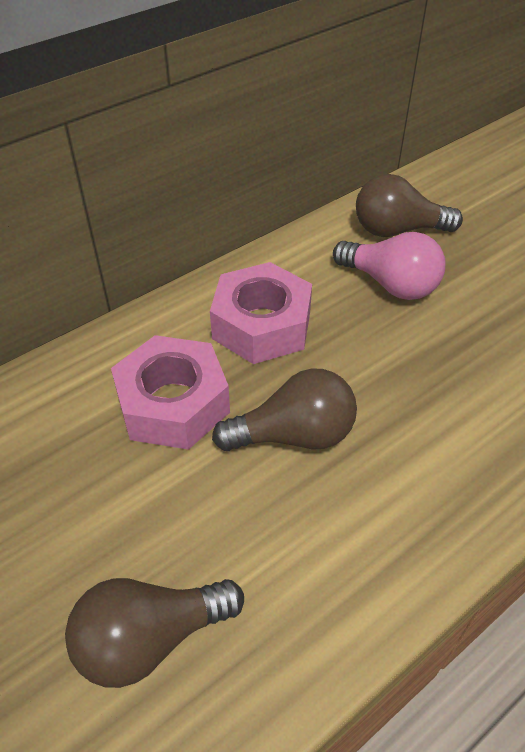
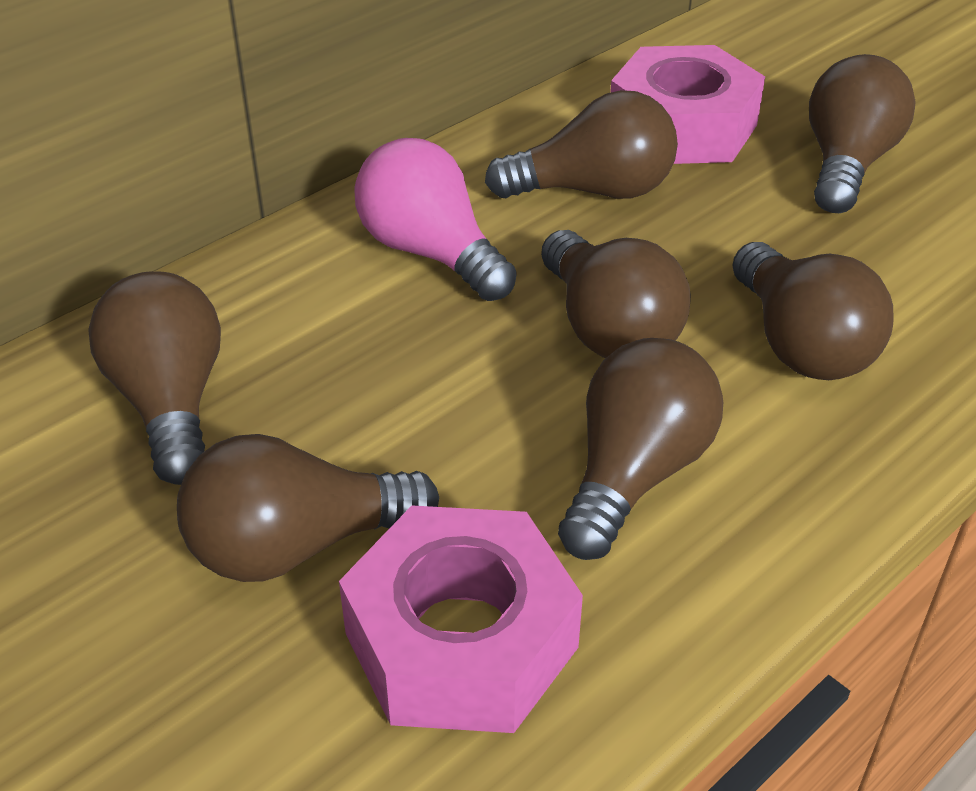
brown light bulb: 3 -> 7

